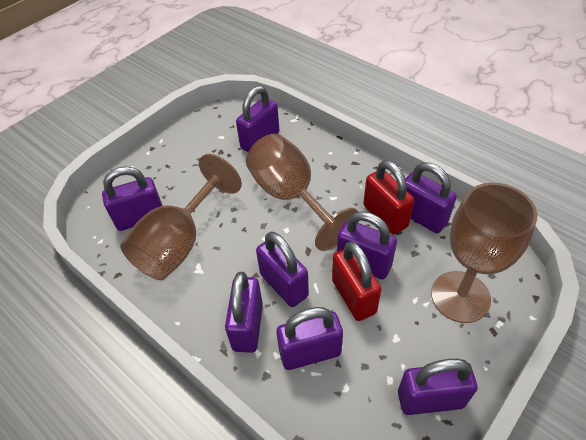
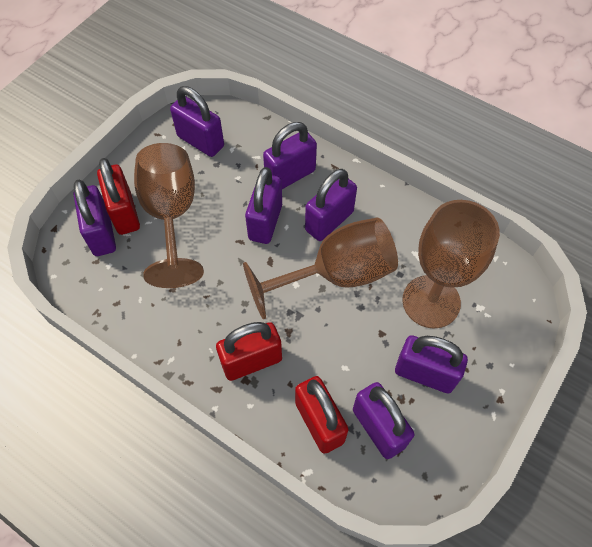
purple padlock: 8 -> 7
red padlock: 2 -> 3

